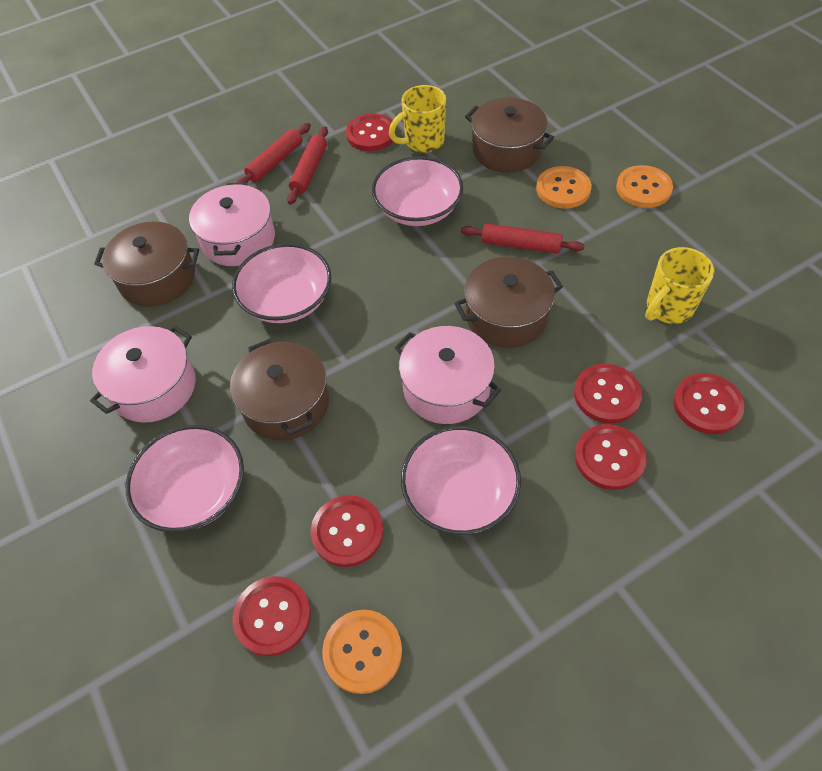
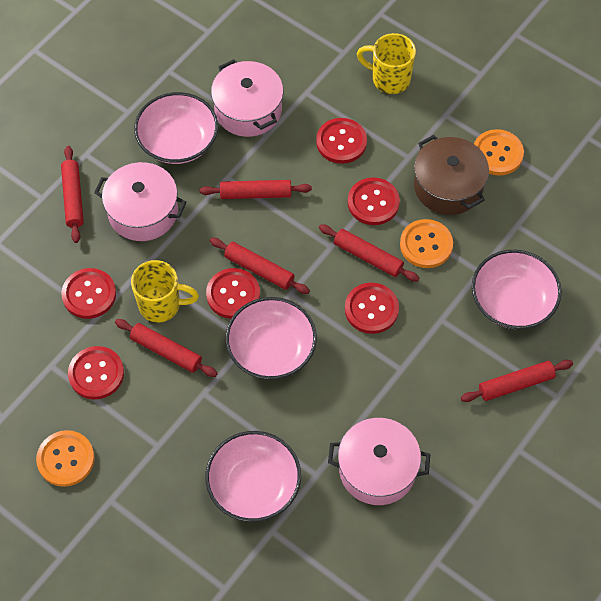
brown pot: 4 -> 1
red rolling pin: 3 -> 6

